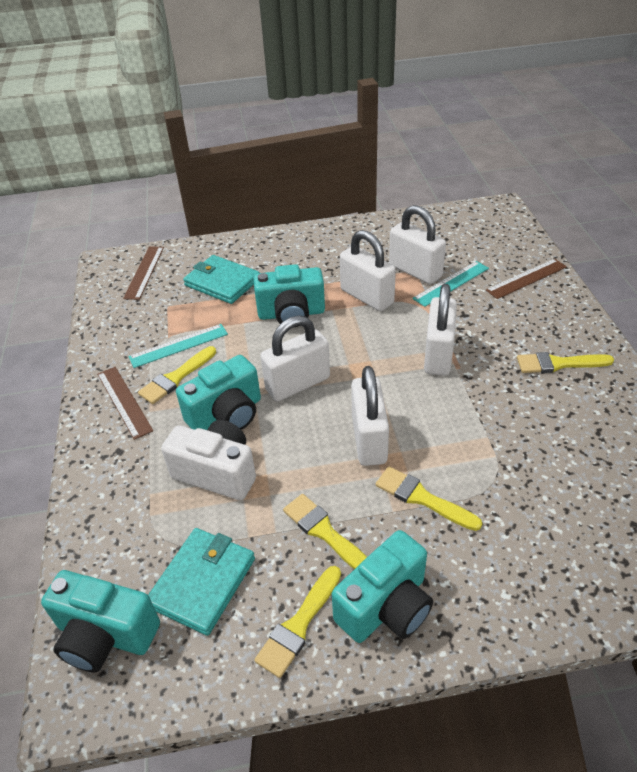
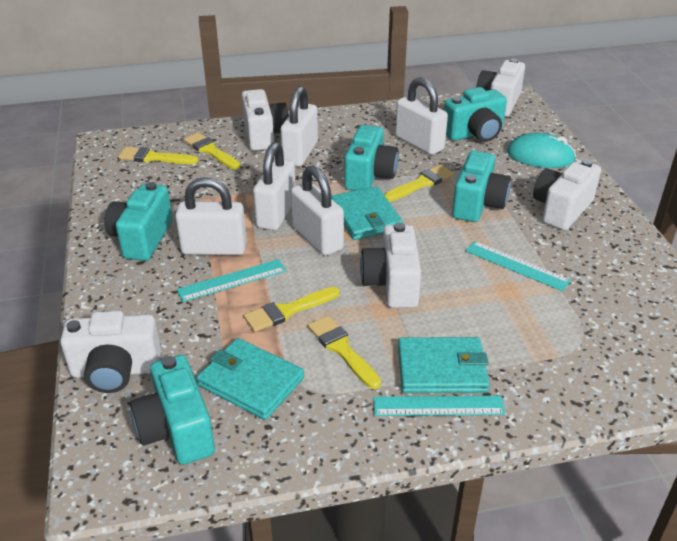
brown ruler: 3 -> 0
turquoise camera: 4 -> 5
turquoise mouse: 0 -> 1
turquoise ruler: 2 -> 3
turquoise wallet: 2 -> 3
white camera: 1 -> 5

